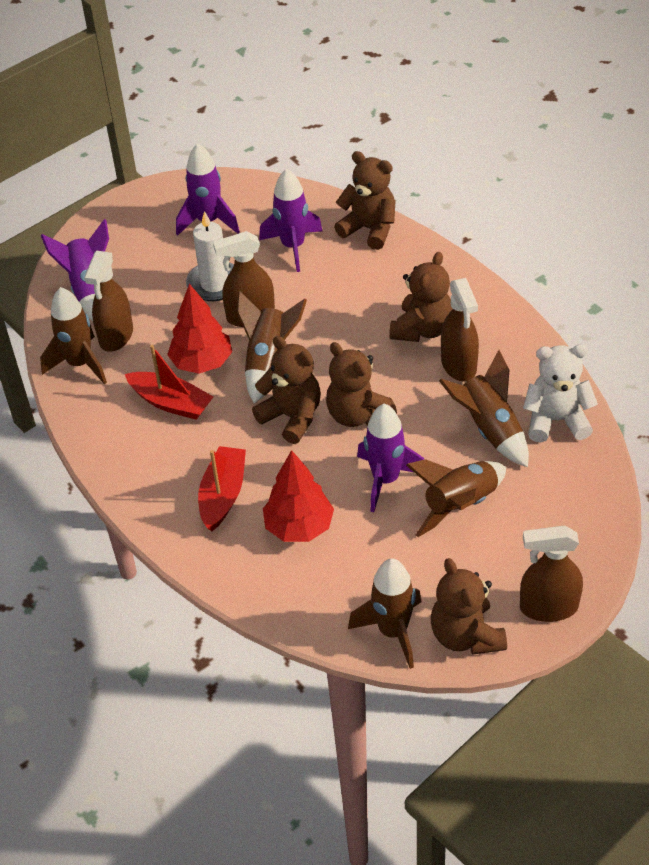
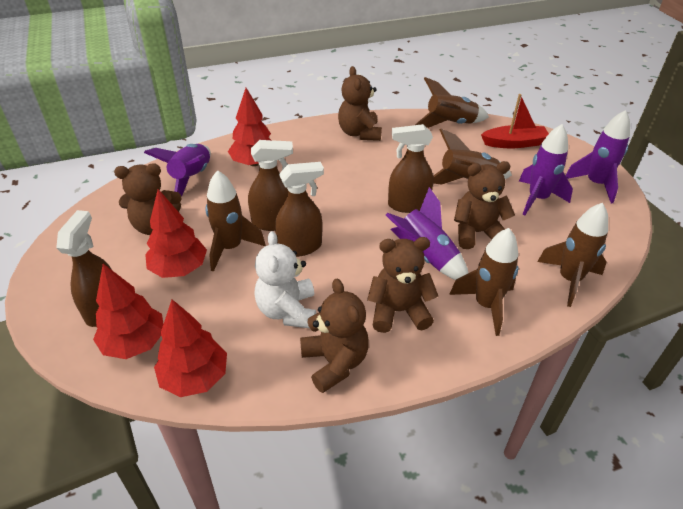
red boat: 2 -> 1
red tree: 2 -> 4
white candle: 1 -> 0

